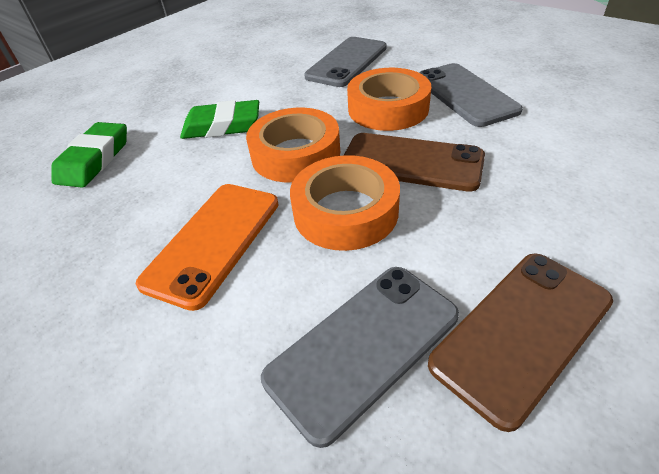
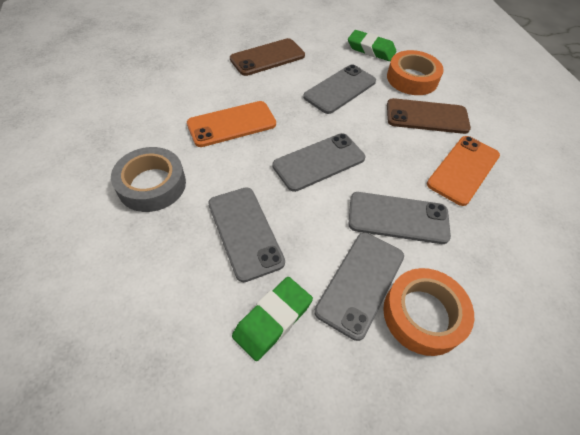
grey phone: 3 -> 5
grey tape: 0 -> 1
orange phone: 1 -> 2
orange tape: 3 -> 2

